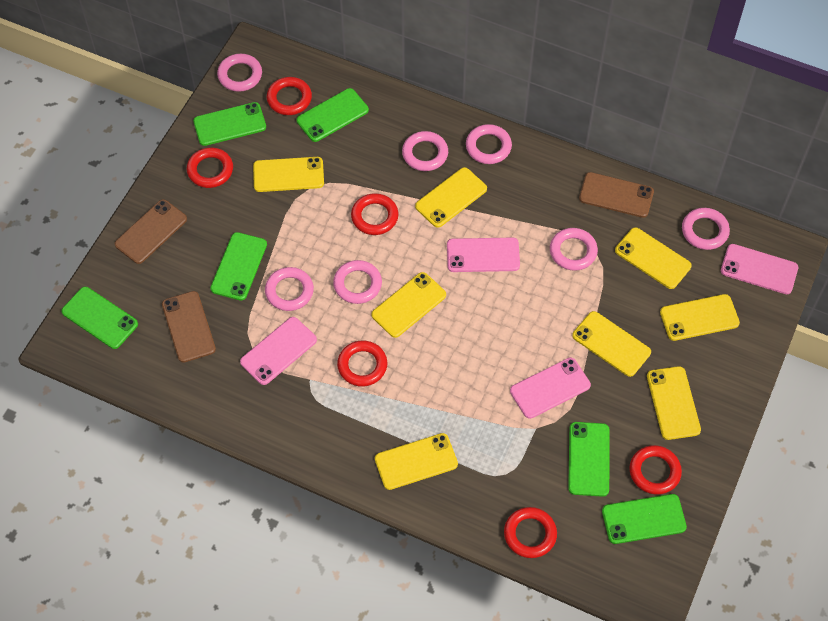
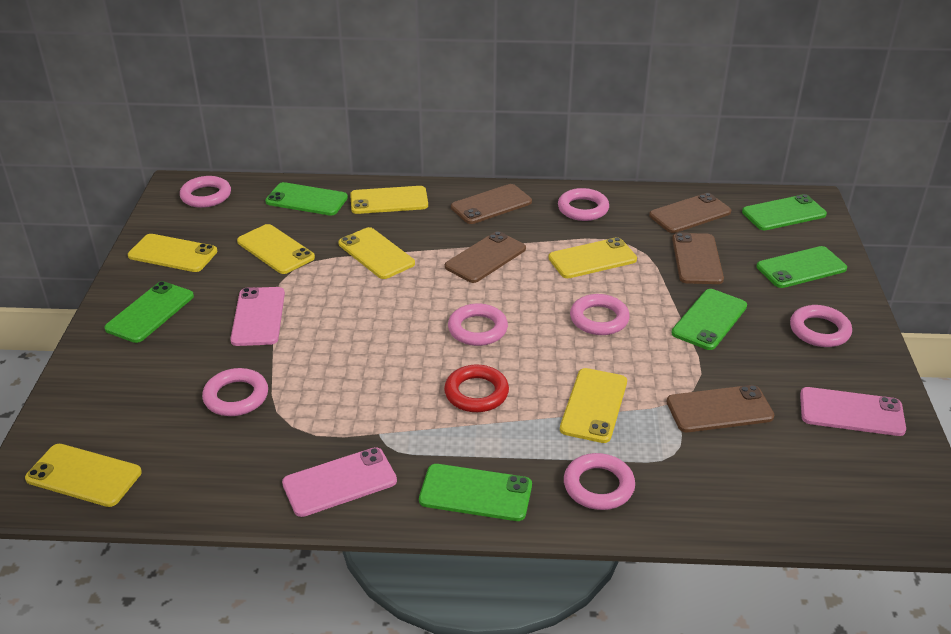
brown phone: 3 -> 5
pink phone: 4 -> 3
red ring: 6 -> 1
yellow phone: 8 -> 7

